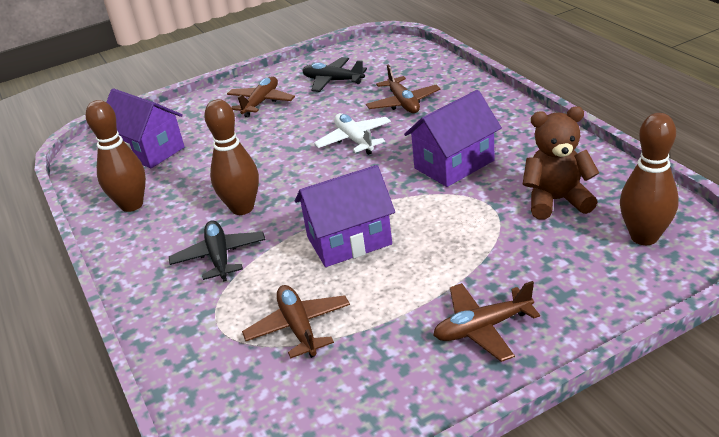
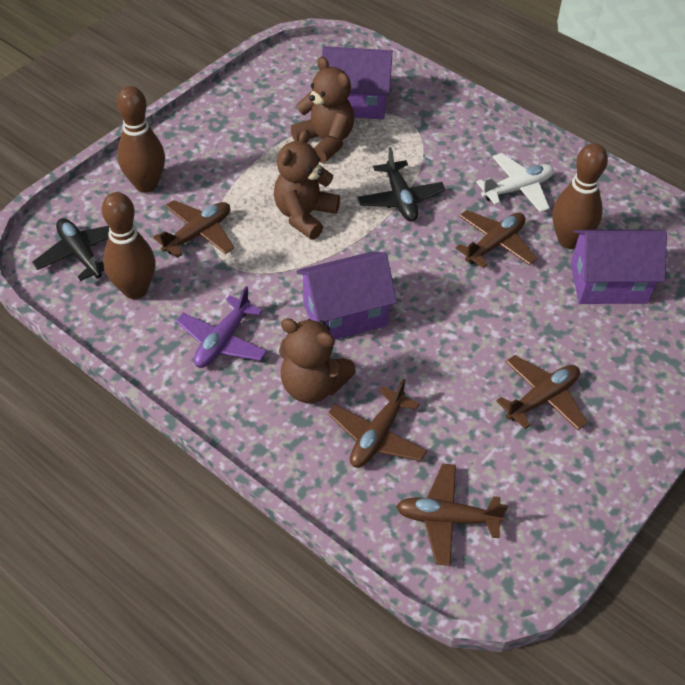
brown plane: 4 -> 5
brown teddy bear: 1 -> 3
purple plane: 0 -> 1

